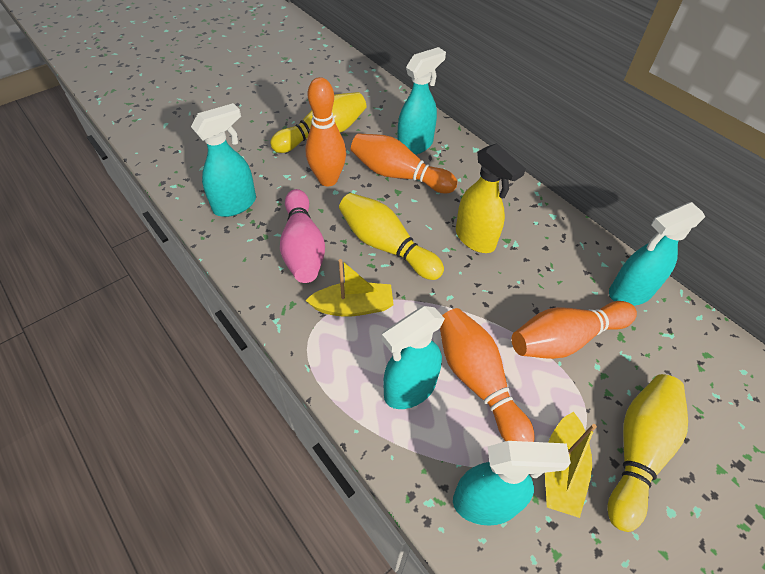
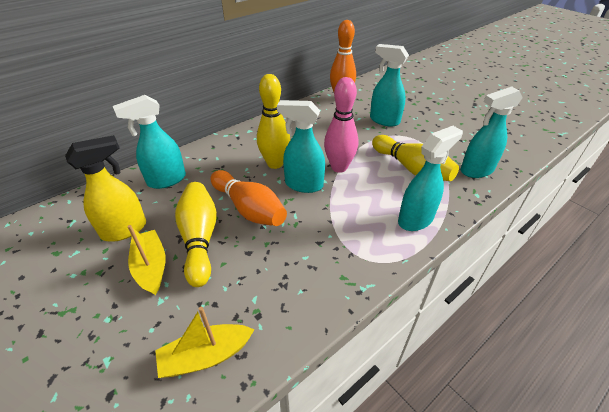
orange bowling pin: 4 -> 2

